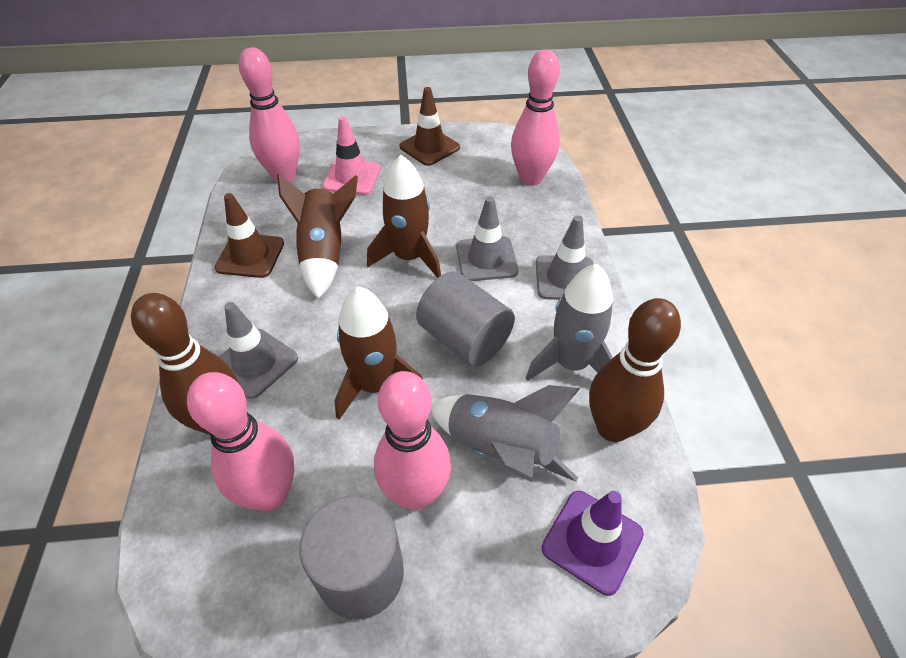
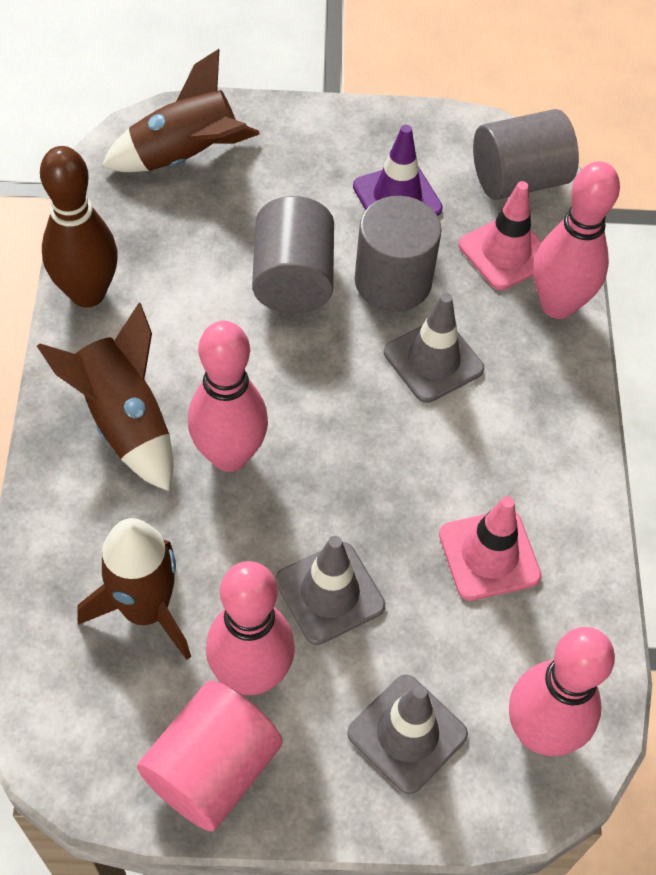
brown bowling pin: 2 -> 1
brown traffic cone: 2 -> 0
grey cylinder: 2 -> 3
grey rocket: 2 -> 0
pink cylinder: 0 -> 1
pink traffic cone: 1 -> 2

